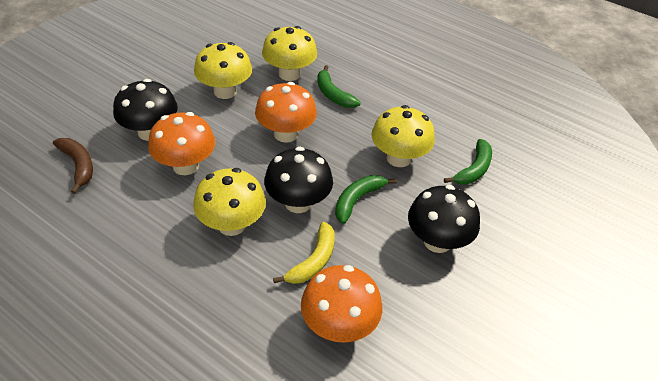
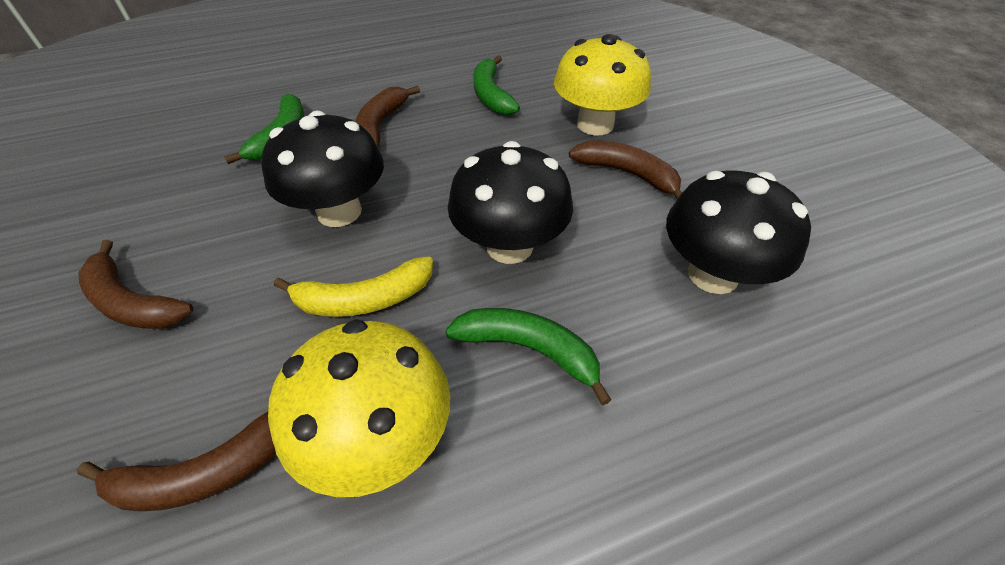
brown banana: 1 -> 4
orange mushroom: 3 -> 0
yellow mushroom: 4 -> 2

